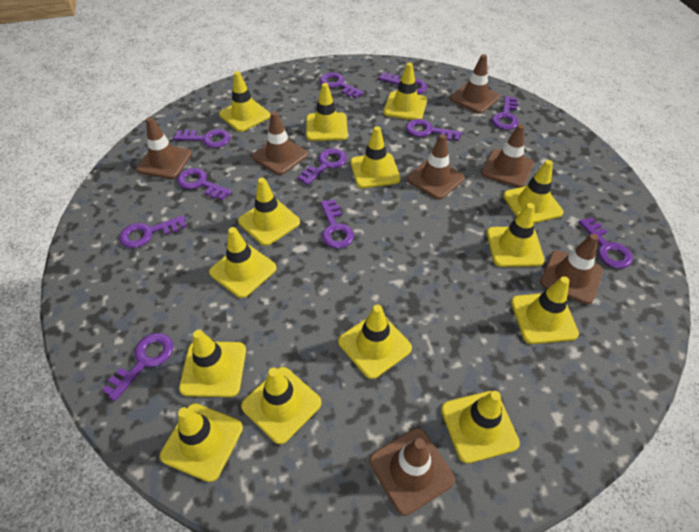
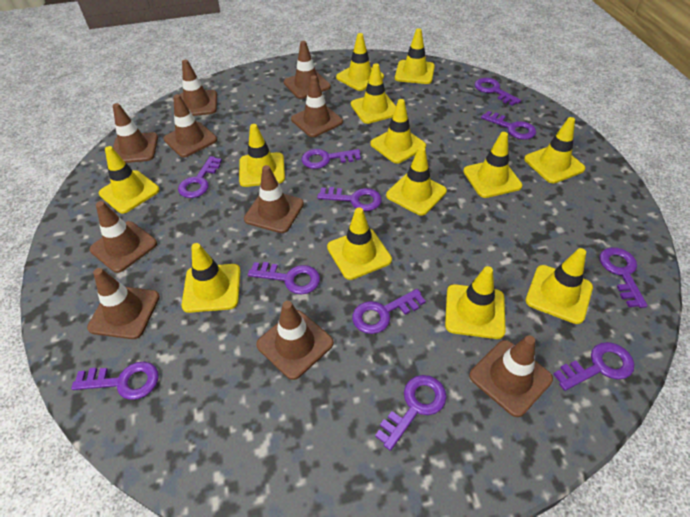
brown traffic cone: 7 -> 10
yellow traffic cone: 14 -> 13

